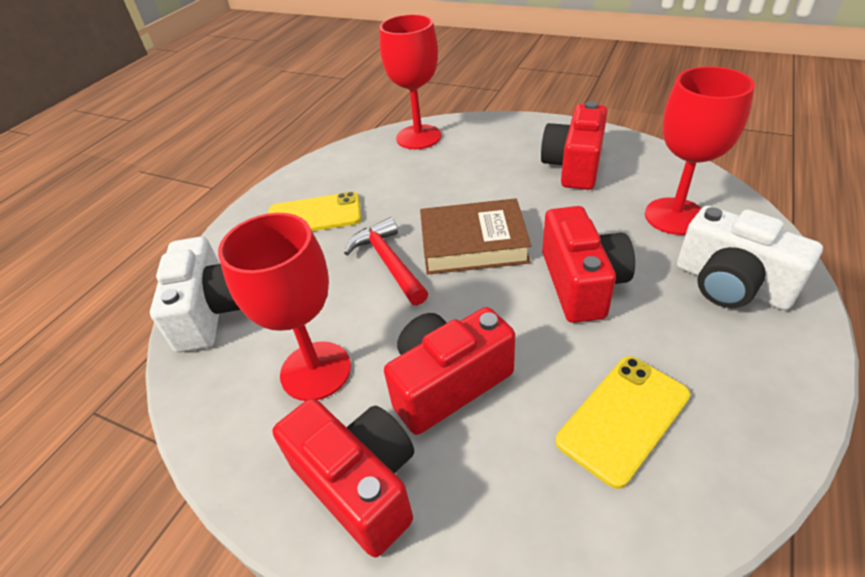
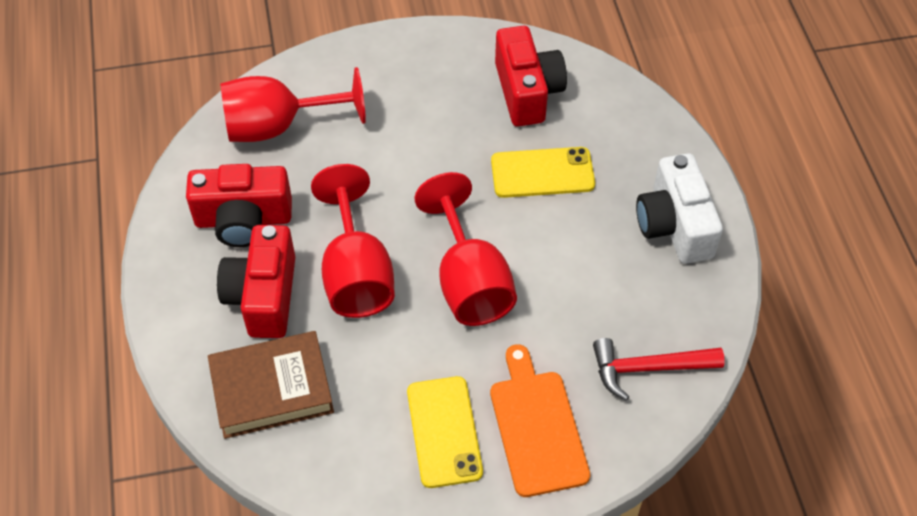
orange cutting board: 0 -> 1
red camera: 4 -> 3
white camera: 2 -> 1

